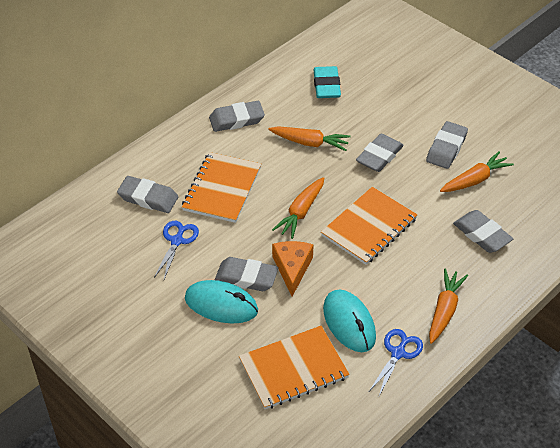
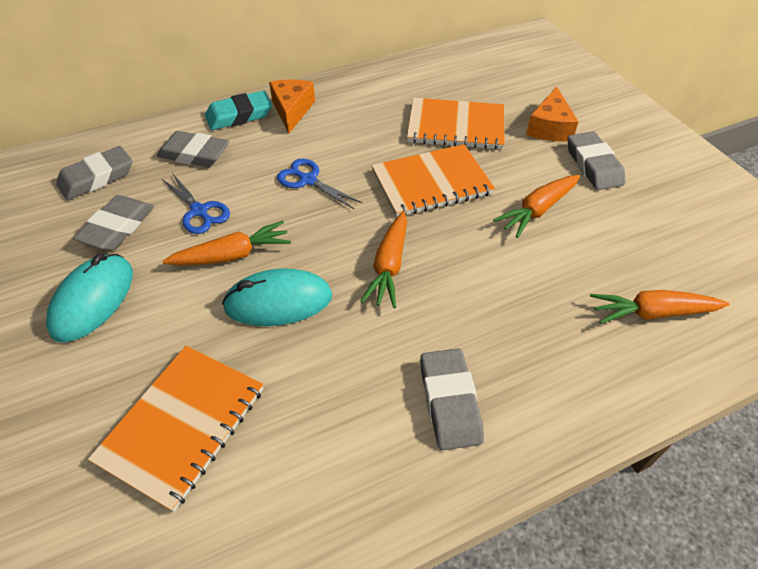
grey eraser: 6 -> 5
orange cheese: 1 -> 2

